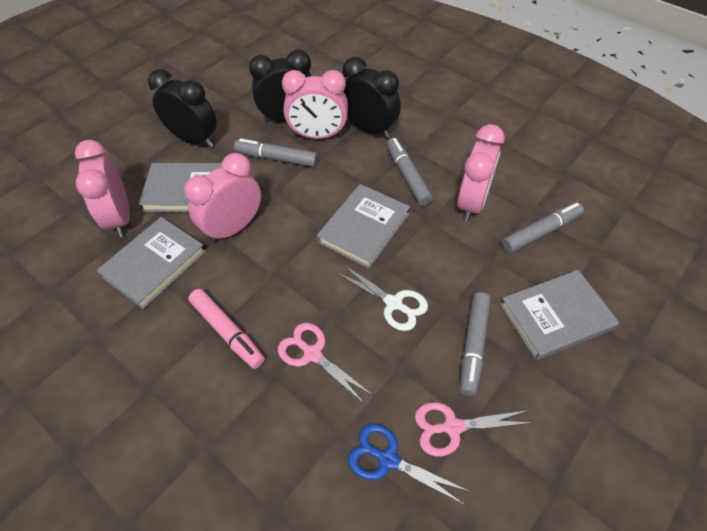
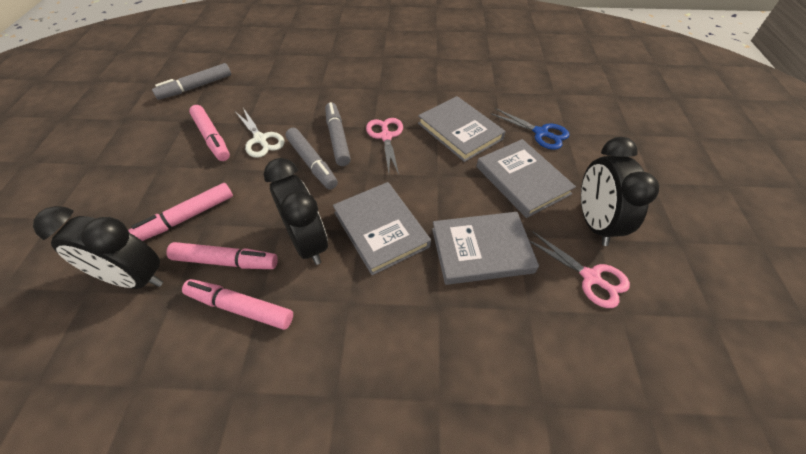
grey marker: 4 -> 3
pink clock: 4 -> 0
pink marker: 1 -> 4

